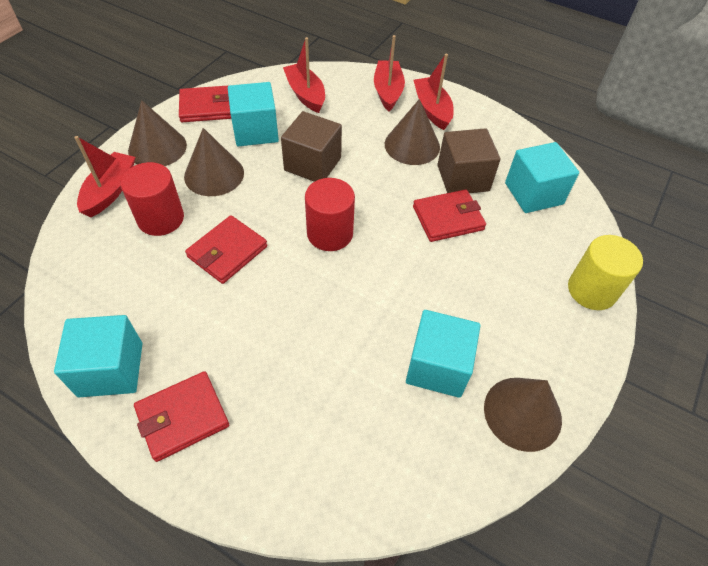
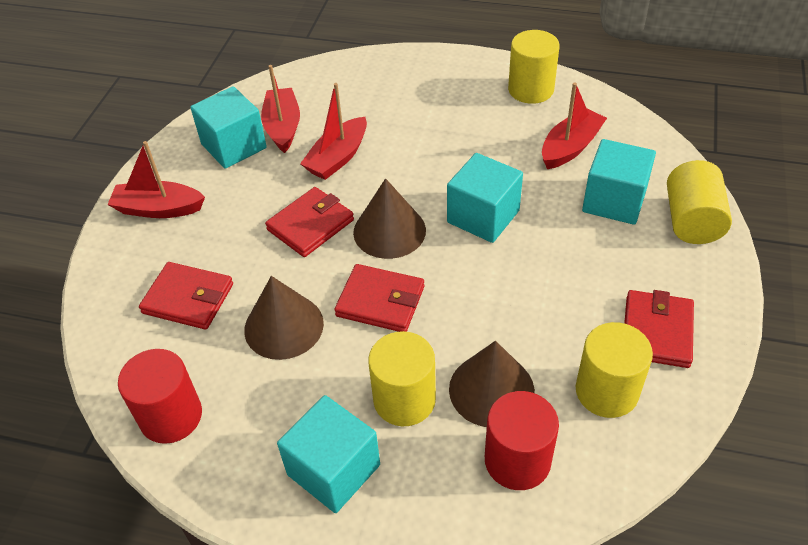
brown cone: 4 -> 3
brown cube: 2 -> 0
yellow cylinder: 1 -> 4

